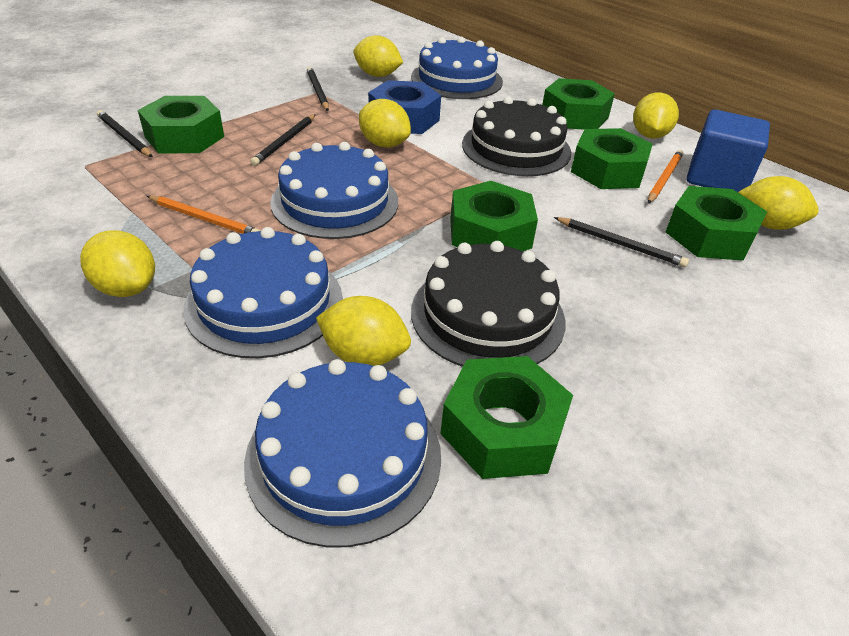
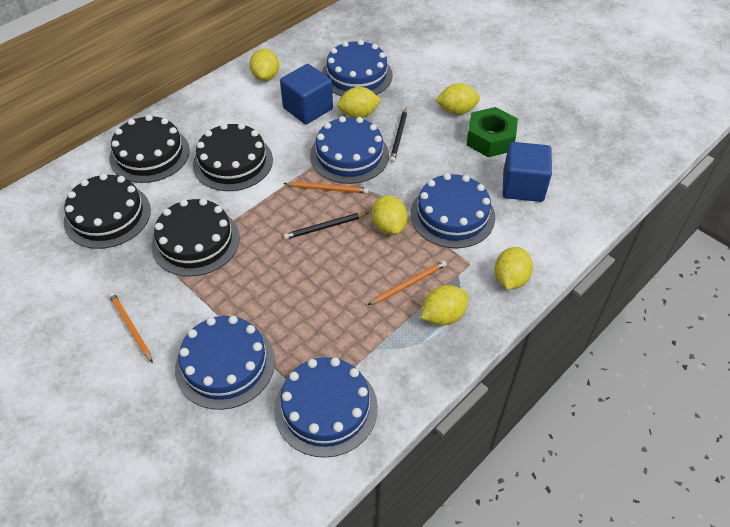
black cake: 2 -> 4
black pencil: 4 -> 2
blue cake: 4 -> 5
blue cube: 1 -> 2
blue nut: 1 -> 0
green nut: 6 -> 1
orange pencil: 2 -> 3

